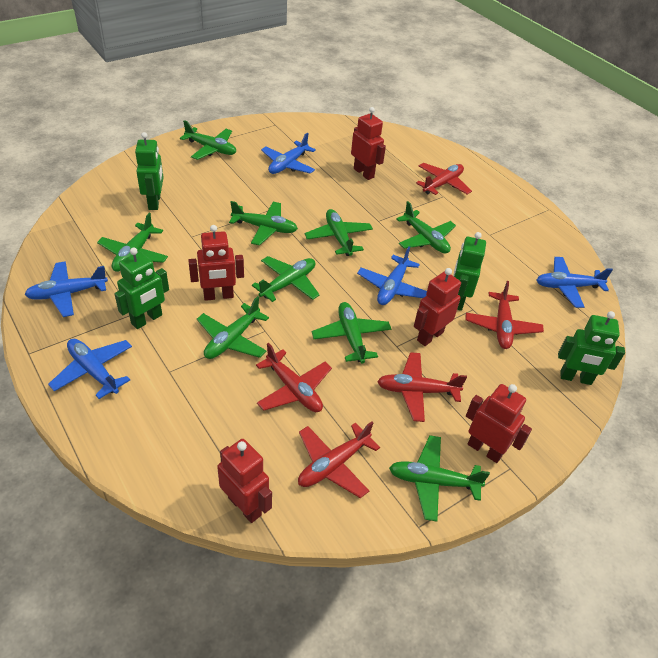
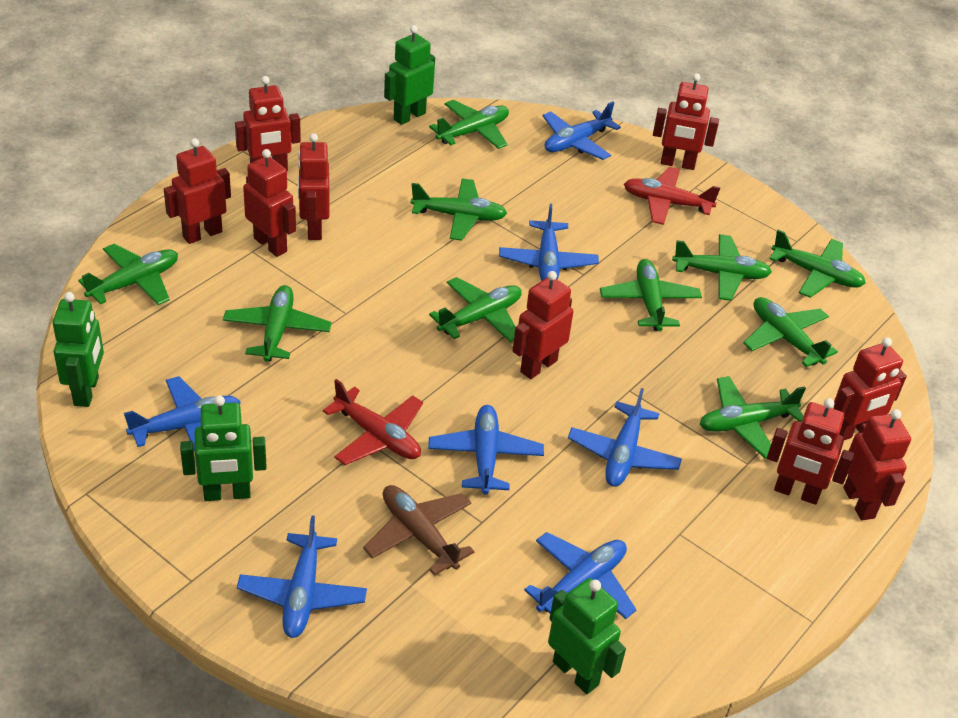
blue plane: 5 -> 7
brown plane: 0 -> 1
green plane: 9 -> 10
red plane: 5 -> 2
red robot: 5 -> 9

